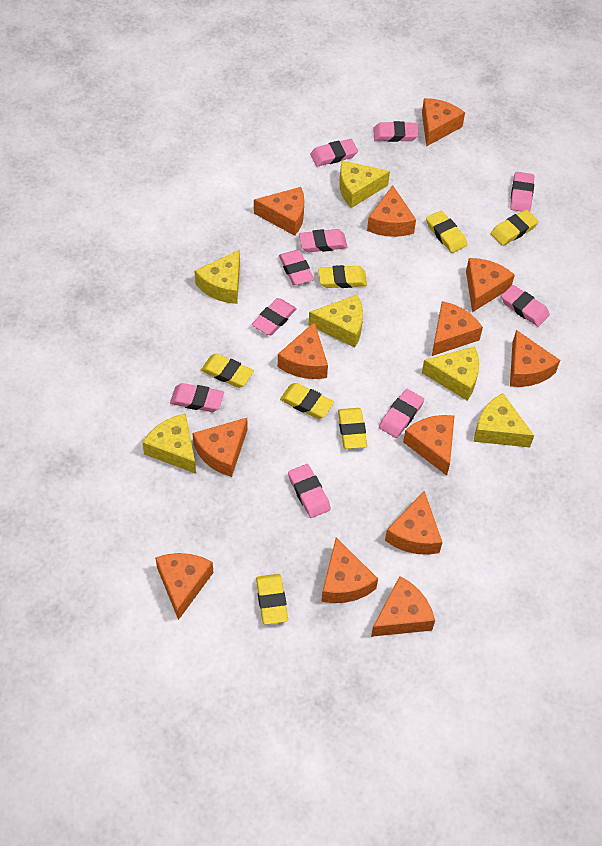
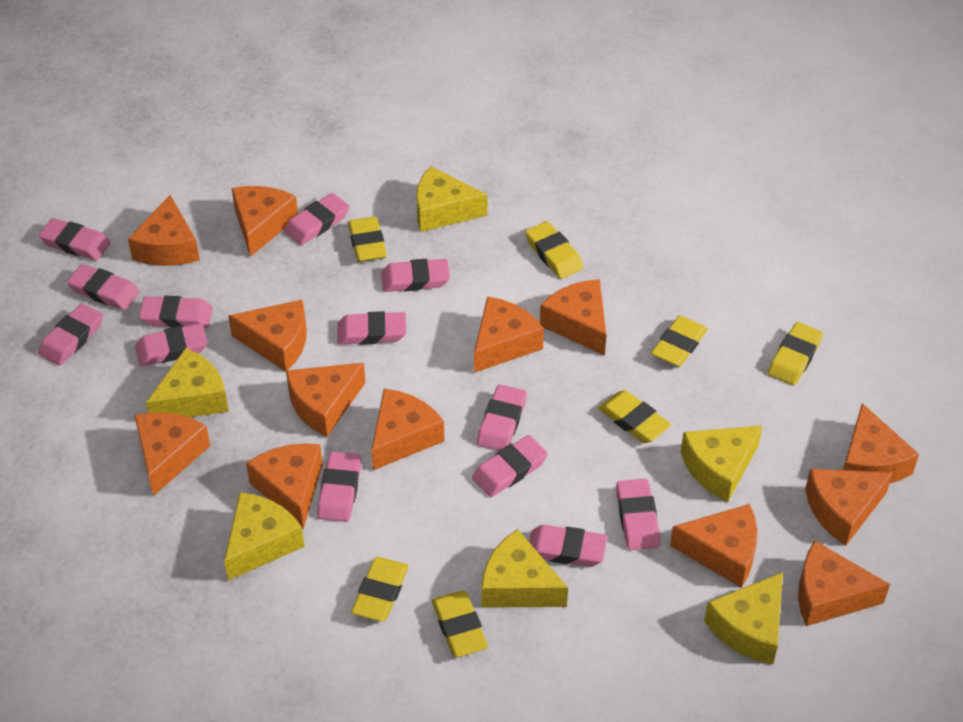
pink eraser: 10 -> 13

